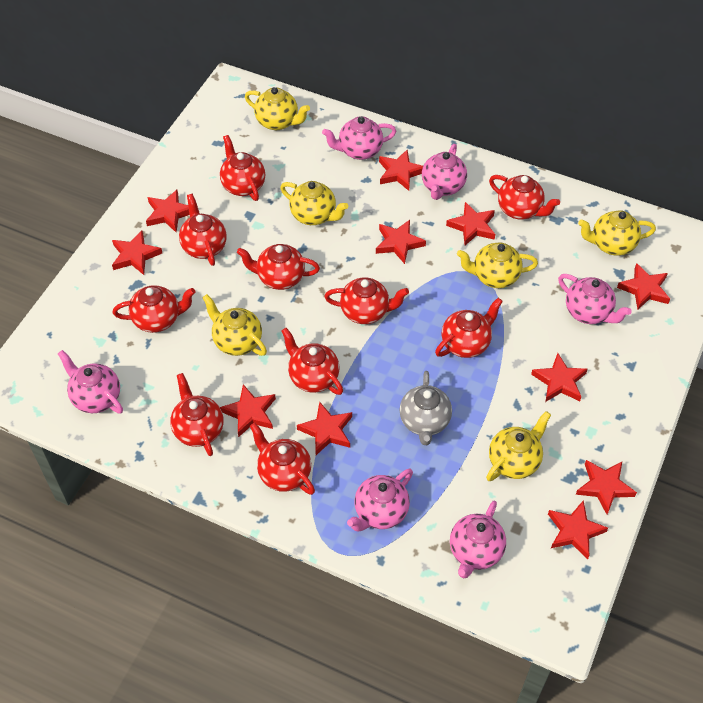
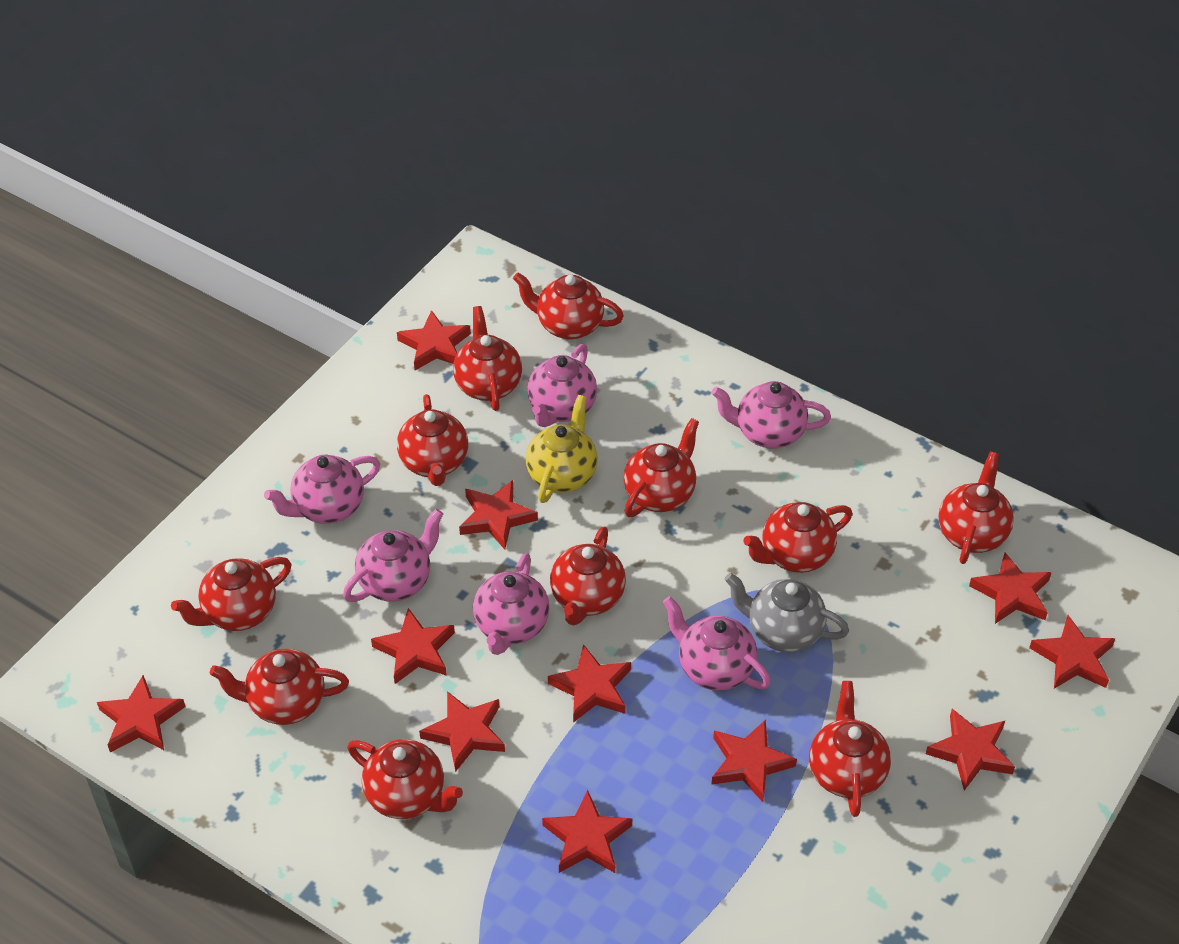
red teapot: 10 -> 11
yellow teapot: 6 -> 1

